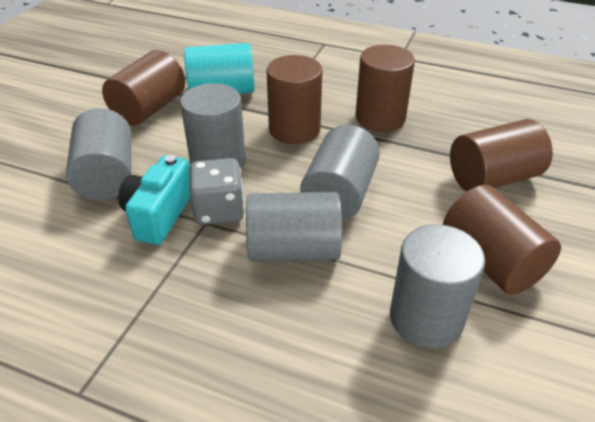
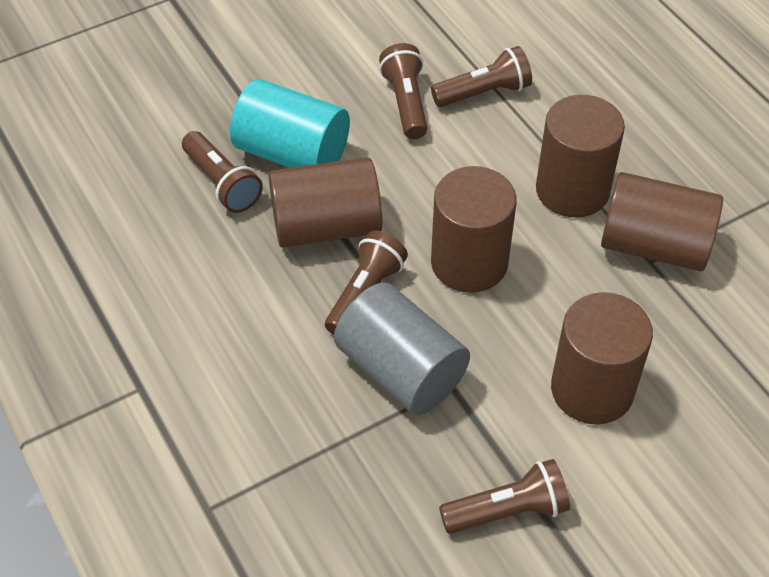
brown flashlight: 0 -> 5
grey cylinder: 5 -> 1
grey dice: 1 -> 0
turquoise camera: 1 -> 0

